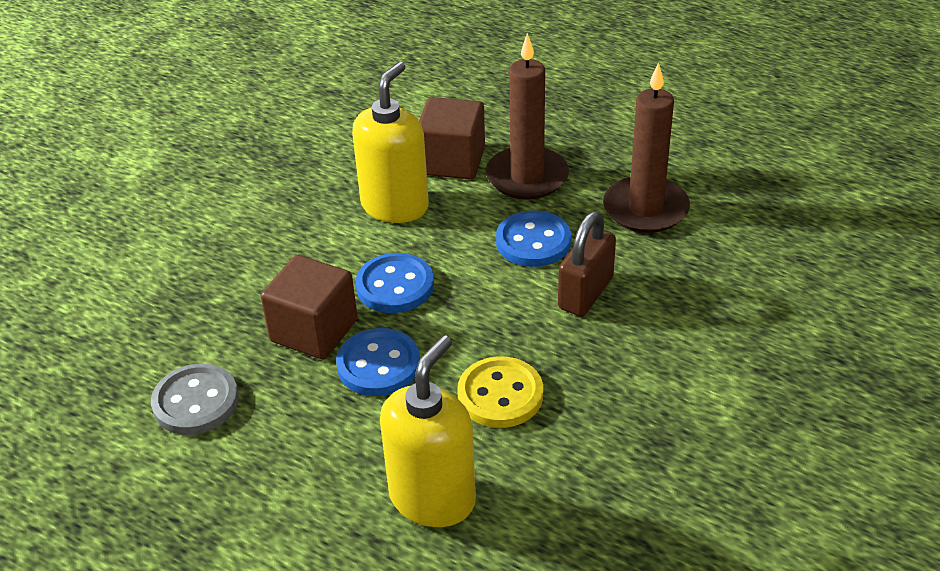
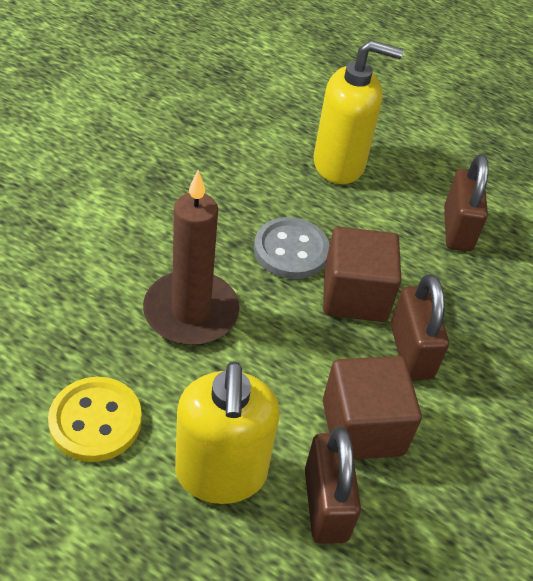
blue button: 3 -> 0
brown candle: 2 -> 1
brown padlock: 1 -> 3

